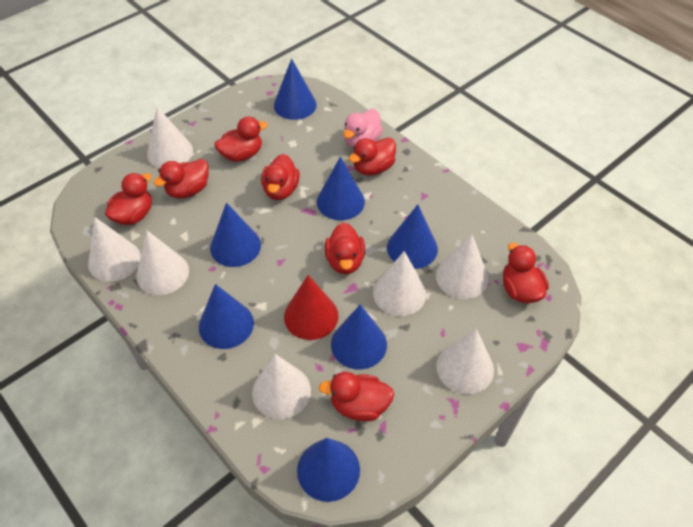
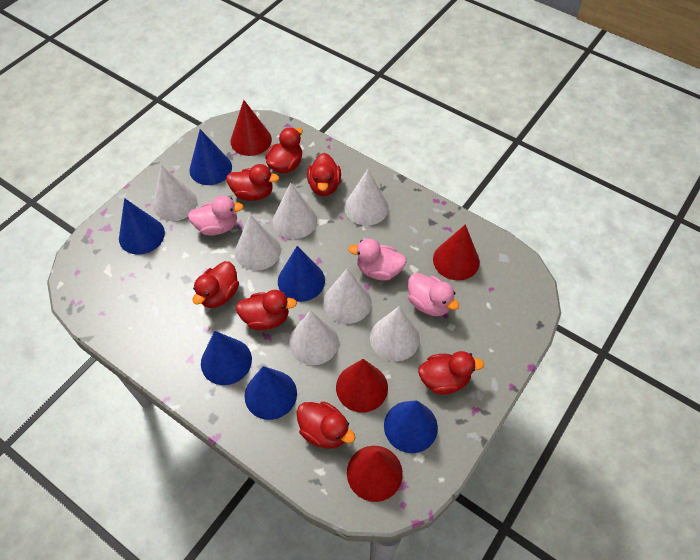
blue cone: 7 -> 6
pink duck: 1 -> 3
red cone: 1 -> 4
red duck: 8 -> 7

